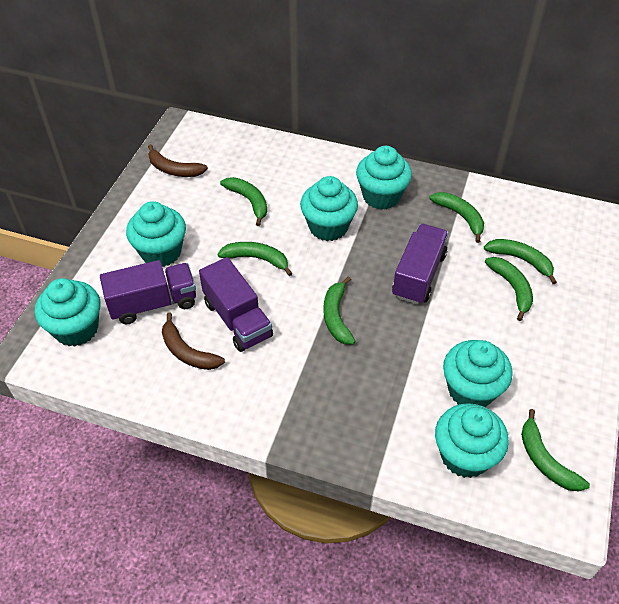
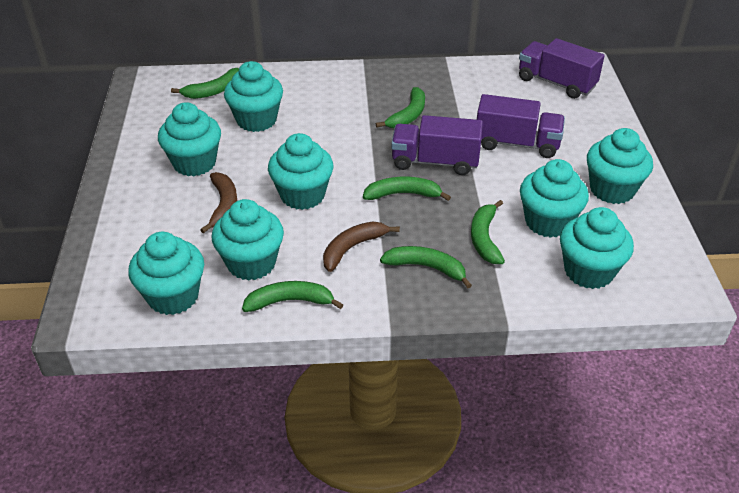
green banana: 7 -> 6
turquoise cupcake: 6 -> 8

